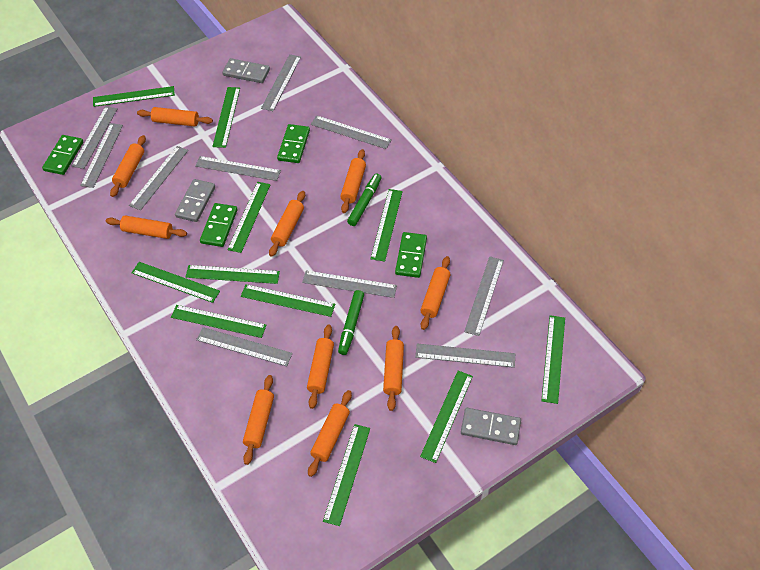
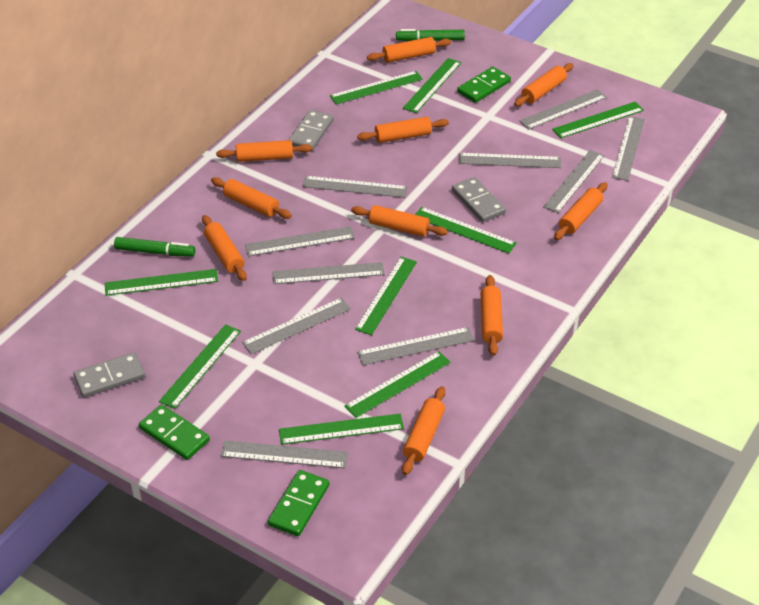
green domino: 4 -> 3
green ruler: 11 -> 9

